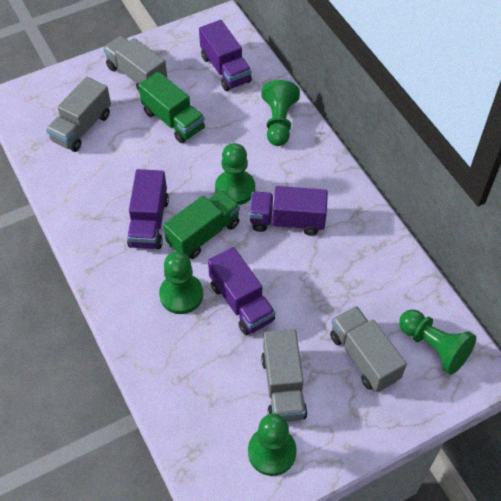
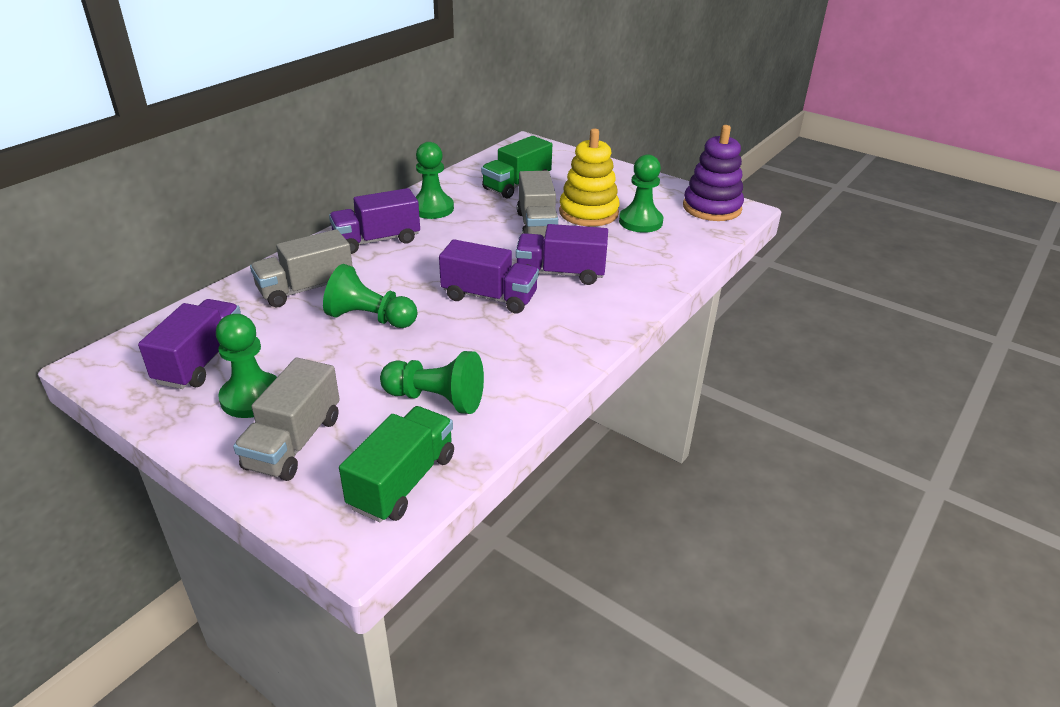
grey truck: 4 -> 3
purple stacking toy: 0 -> 1
yellow stacking toy: 0 -> 1

